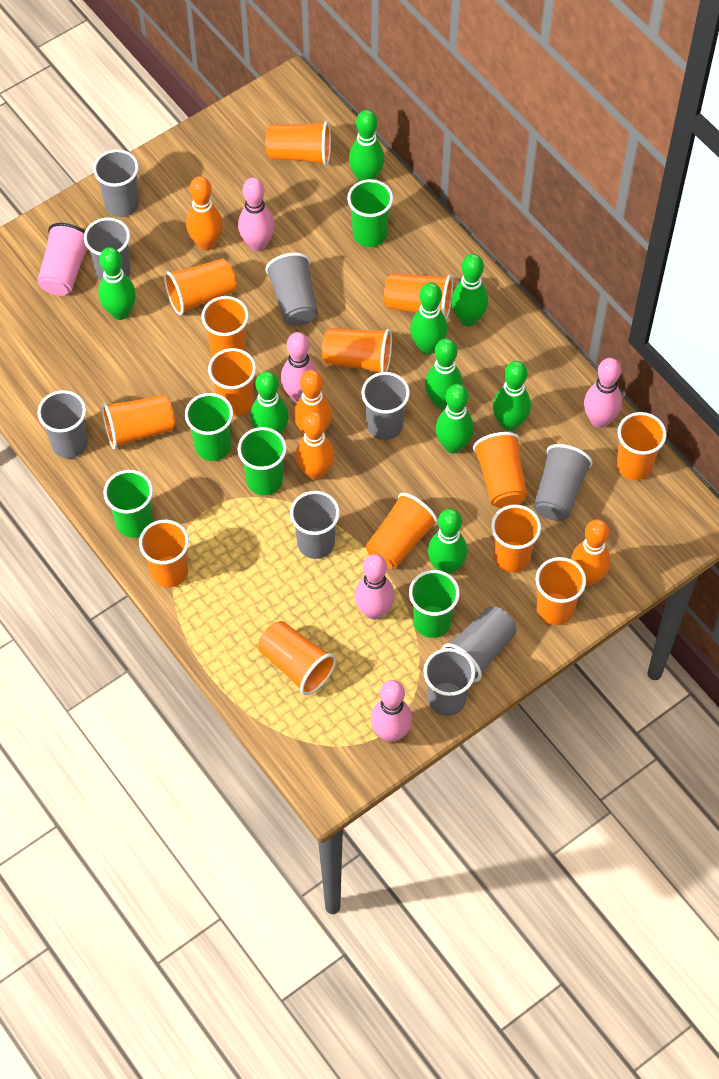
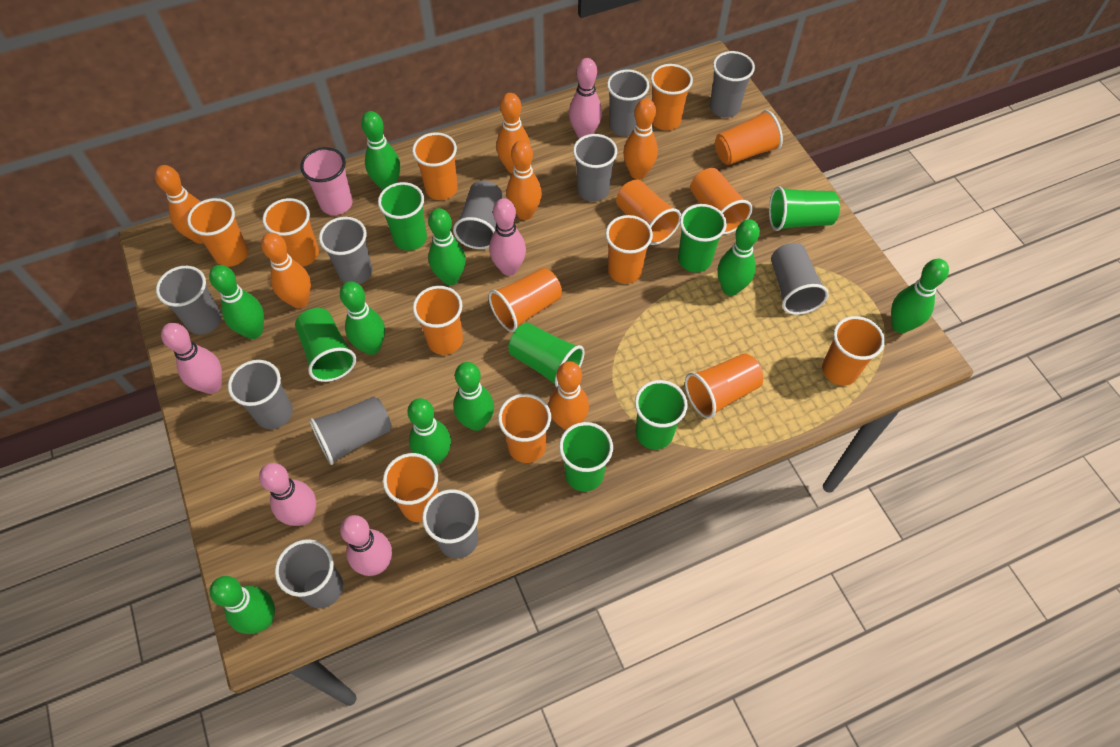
green cup: 5 -> 7
grey cup: 9 -> 11
orange bowling pin: 4 -> 6

